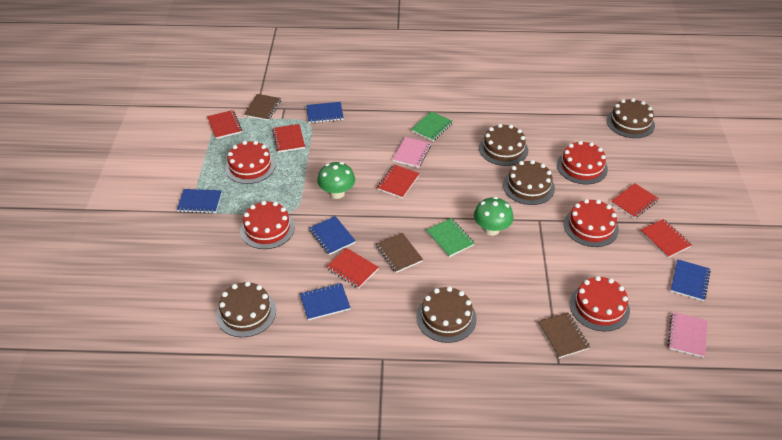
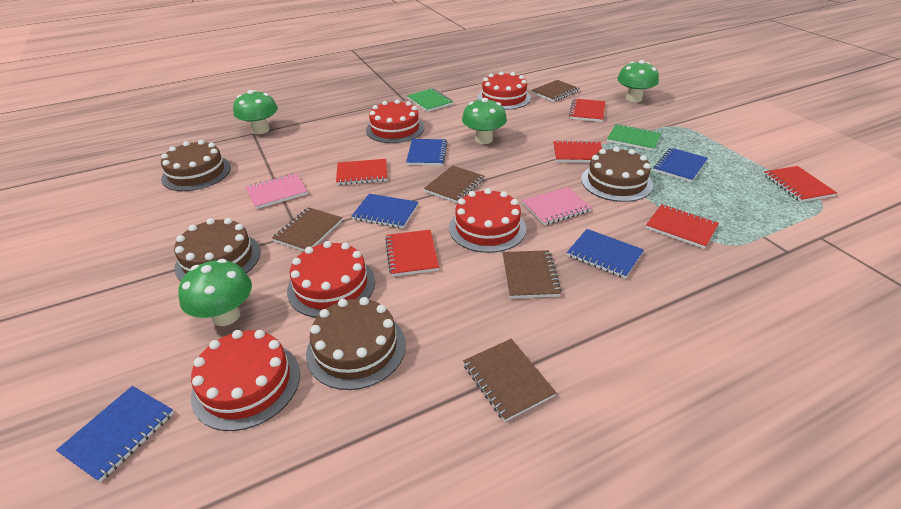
brown cake: 5 -> 4
brown notebook: 3 -> 5
green mushroom: 2 -> 4

